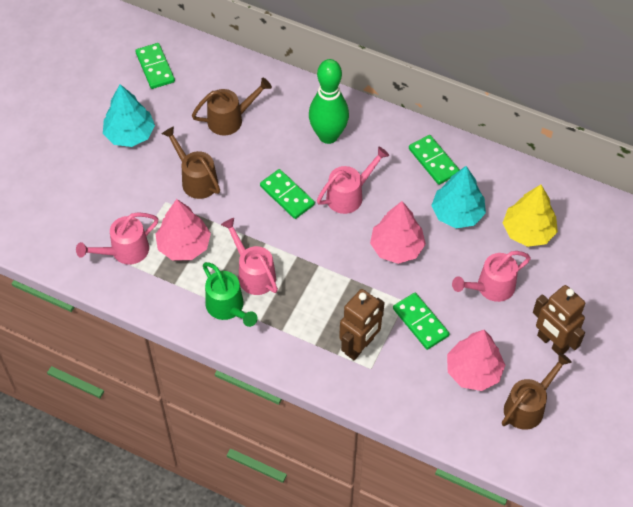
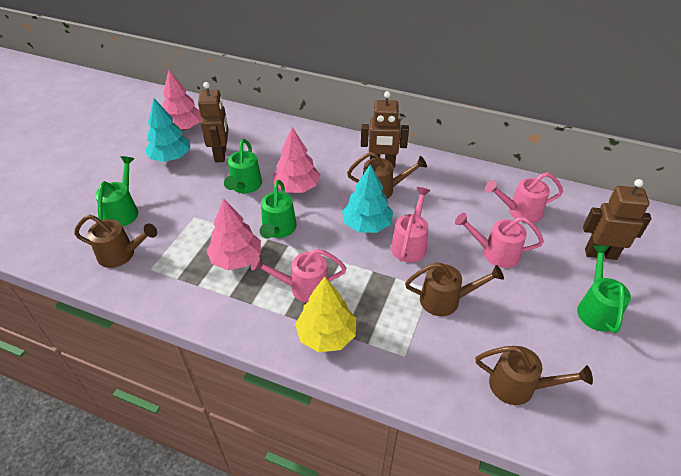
brown robot: 2 -> 3
brown watering can: 3 -> 4
green bowling pin: 1 -> 0
green domino: 4 -> 0
green watering can: 1 -> 4

